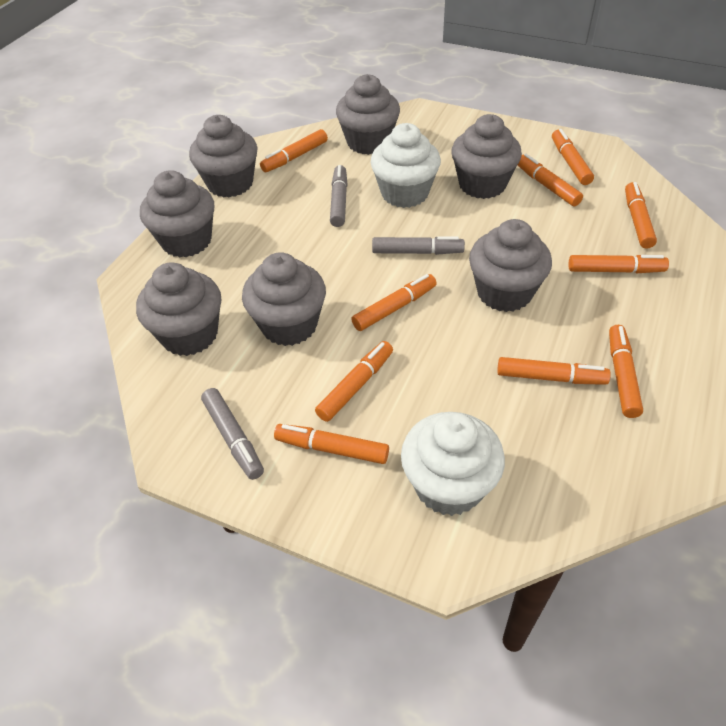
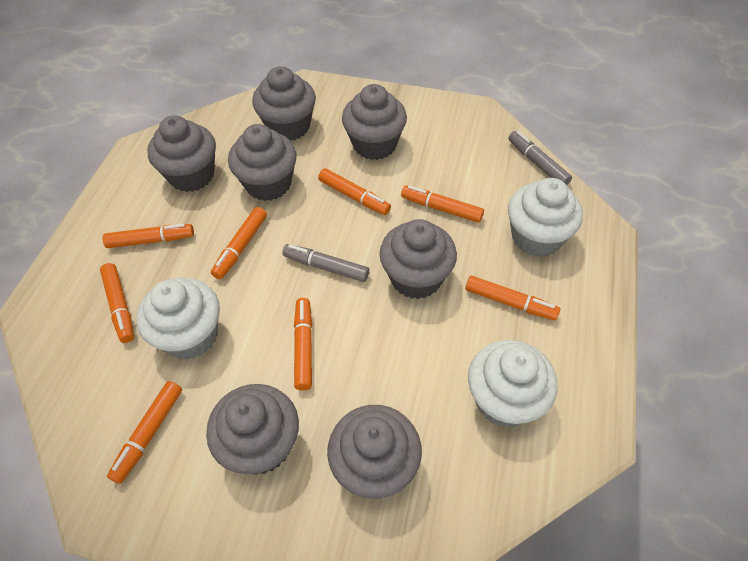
grey marker: 3 -> 2
orange marker: 10 -> 8
white cupcake: 2 -> 3

